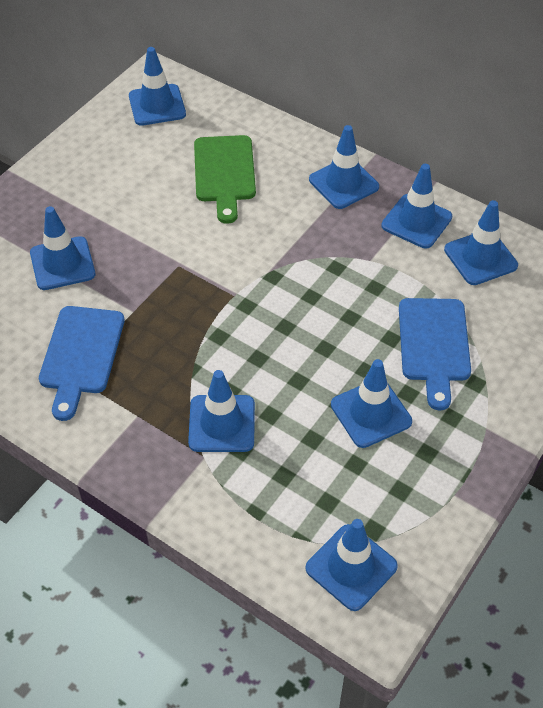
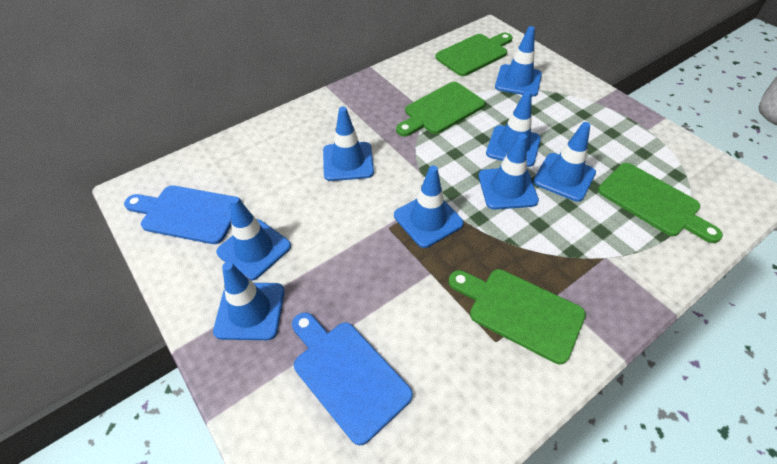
green cutting board: 1 -> 4

